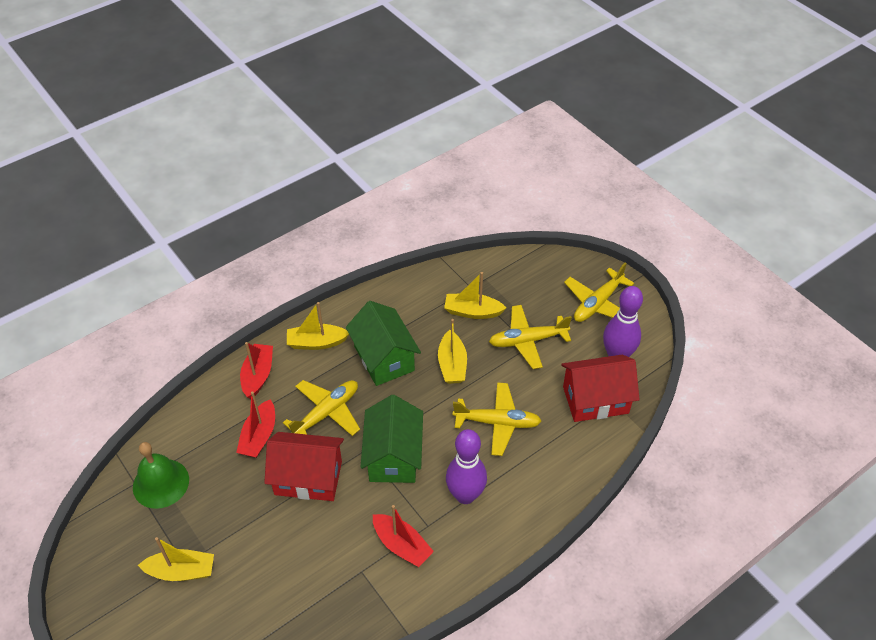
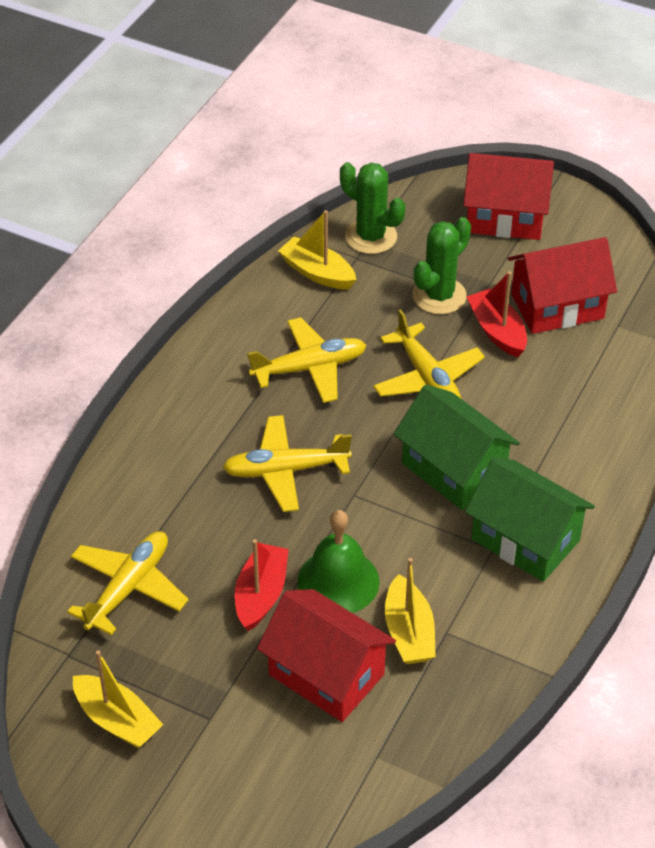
green cactus: 0 -> 2
purple bowling pin: 2 -> 0
red boat: 3 -> 2
red house: 2 -> 3
yellow boat: 4 -> 3

